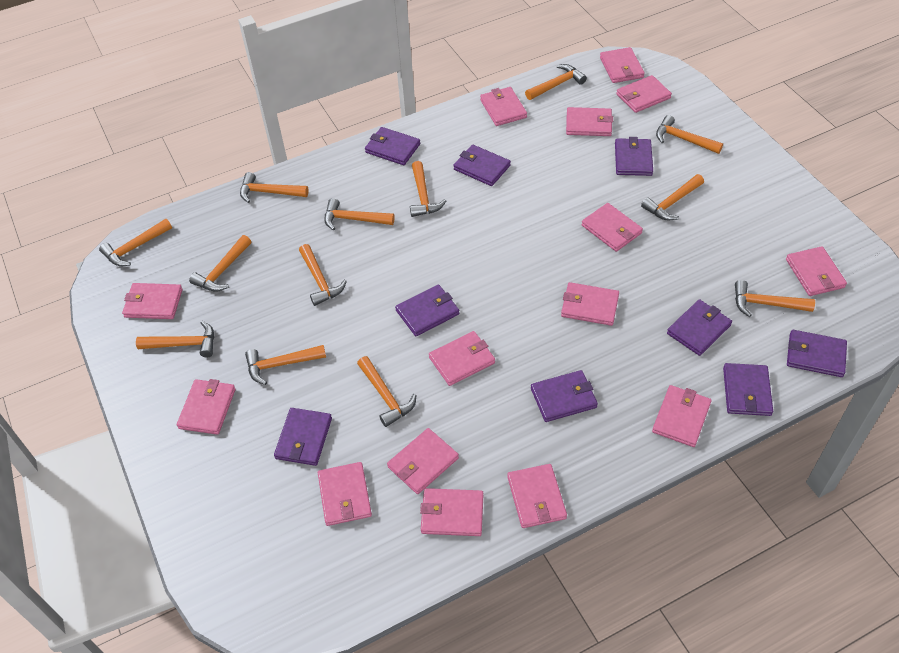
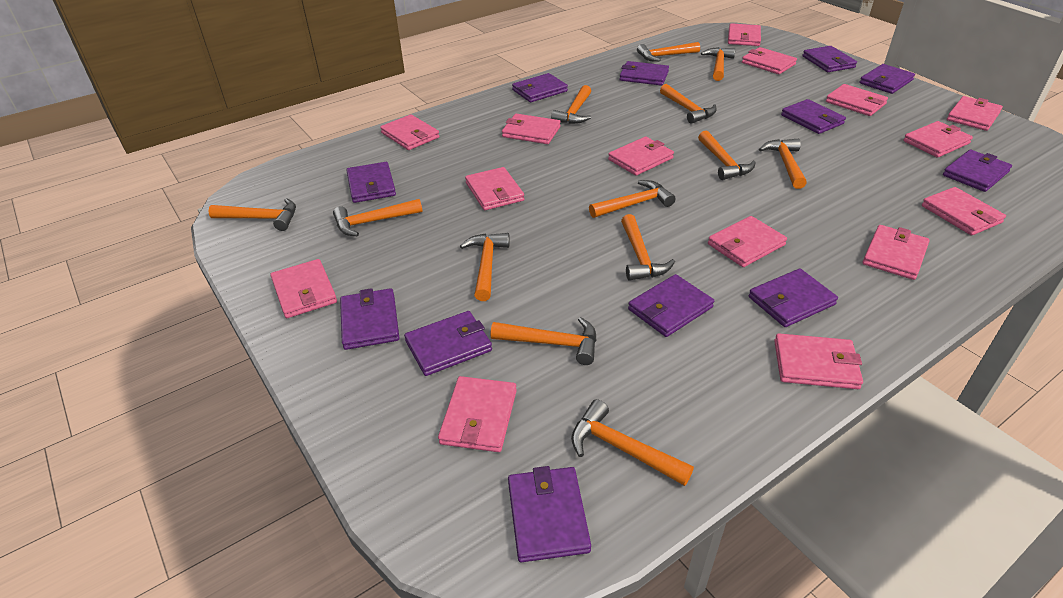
purple wallet: 9 -> 12

